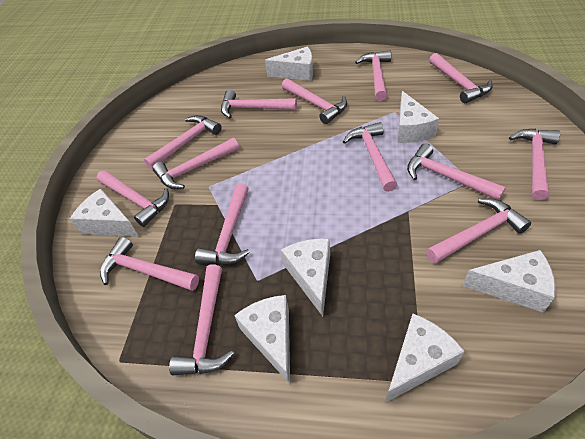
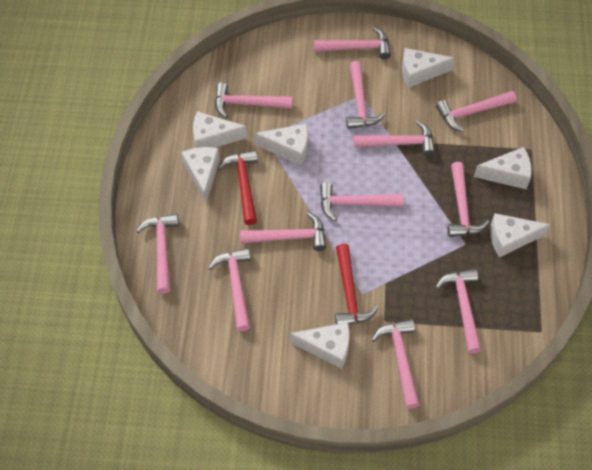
pink hammer: 14 -> 12
red hammer: 0 -> 2

